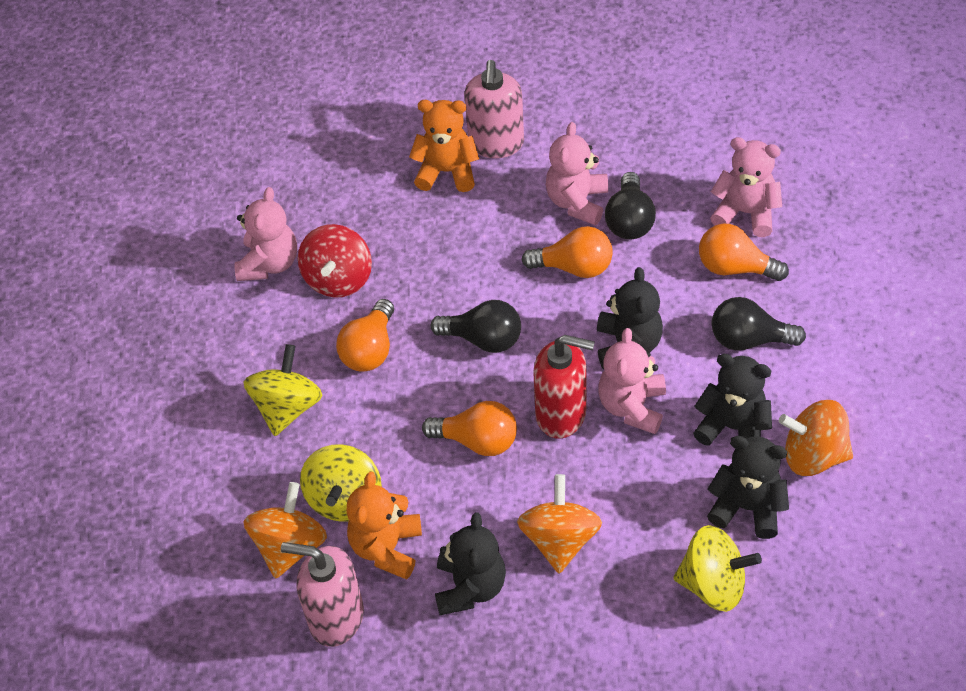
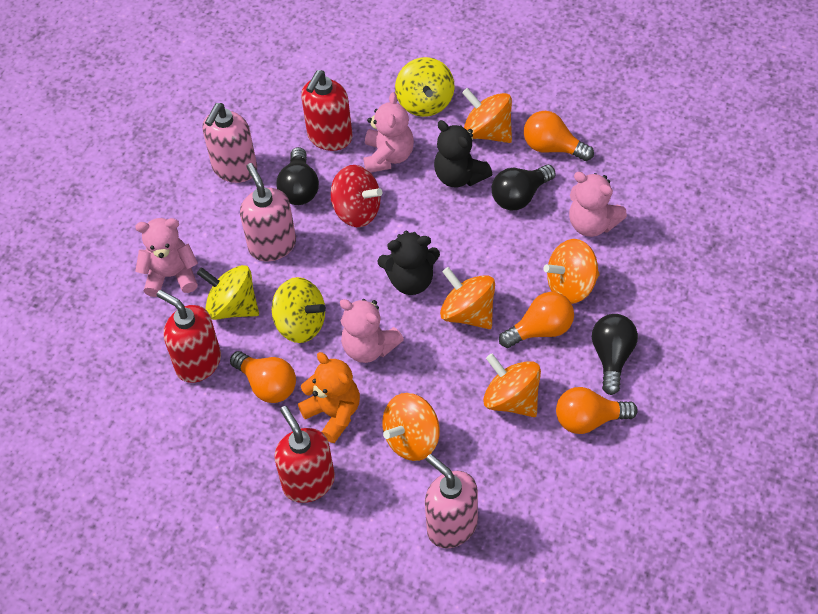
black teddy bear: 4 -> 2
orange spinning top: 3 -> 5
orange teddy bear: 2 -> 1
pink soap dispenser: 2 -> 3
red soap dispenser: 1 -> 3

